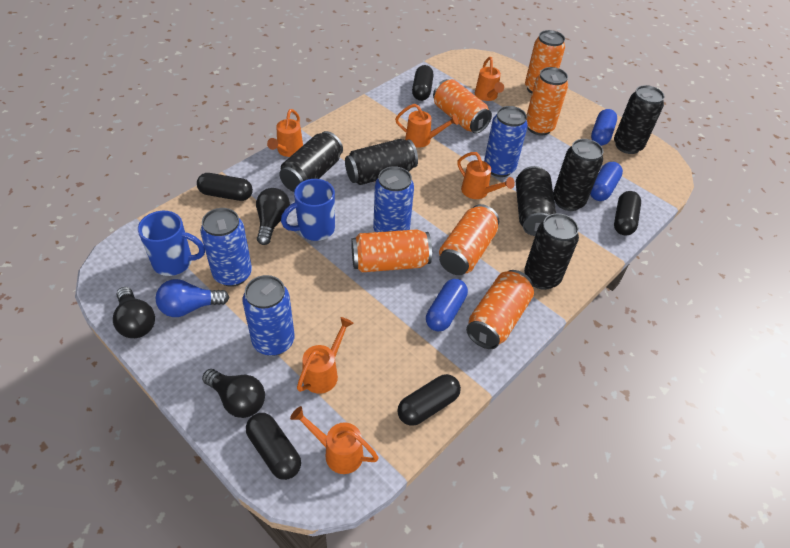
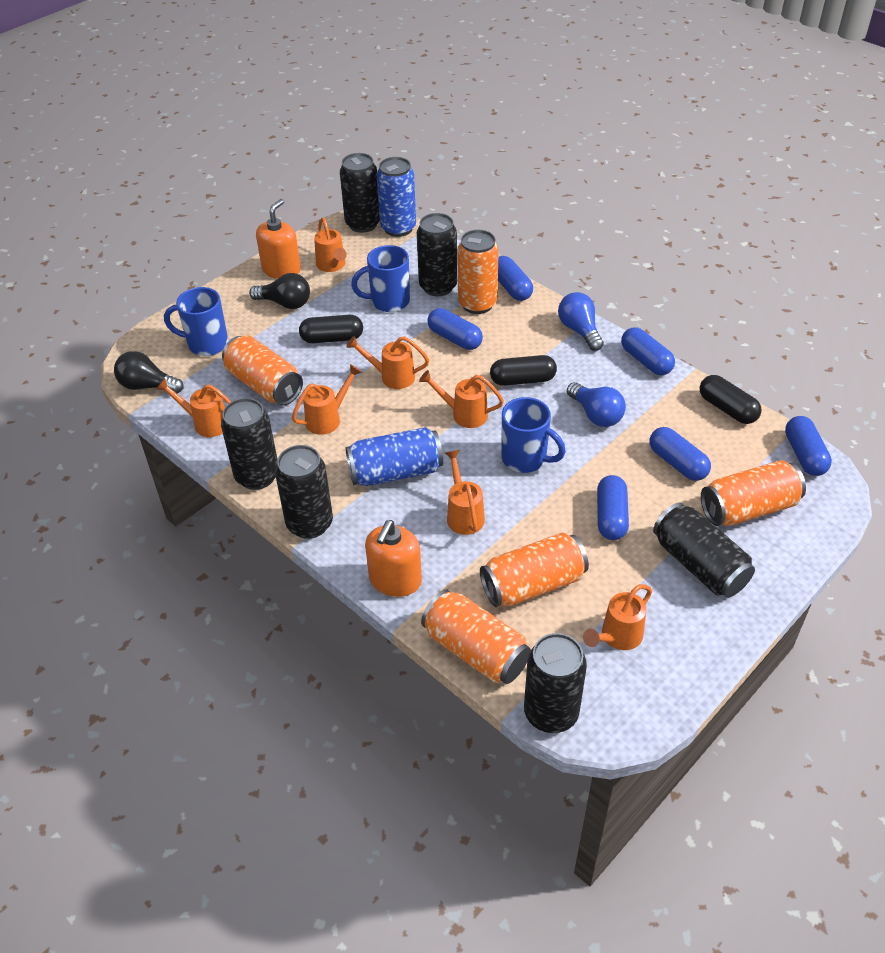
black capsule: 5 -> 3
black light bulb: 3 -> 2
blue can: 4 -> 2
blue capsule: 3 -> 6
blue light bulb: 1 -> 2
blue mug: 2 -> 3
orange can: 6 -> 5
orange soap dispenser: 0 -> 2
orange watering can: 6 -> 7

